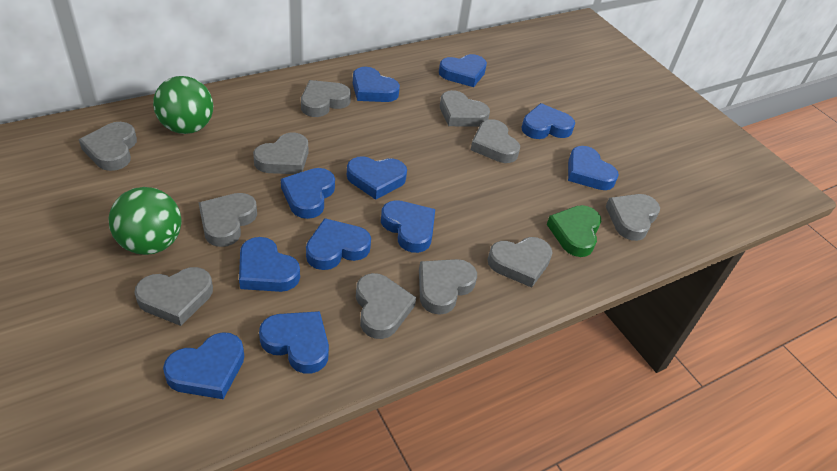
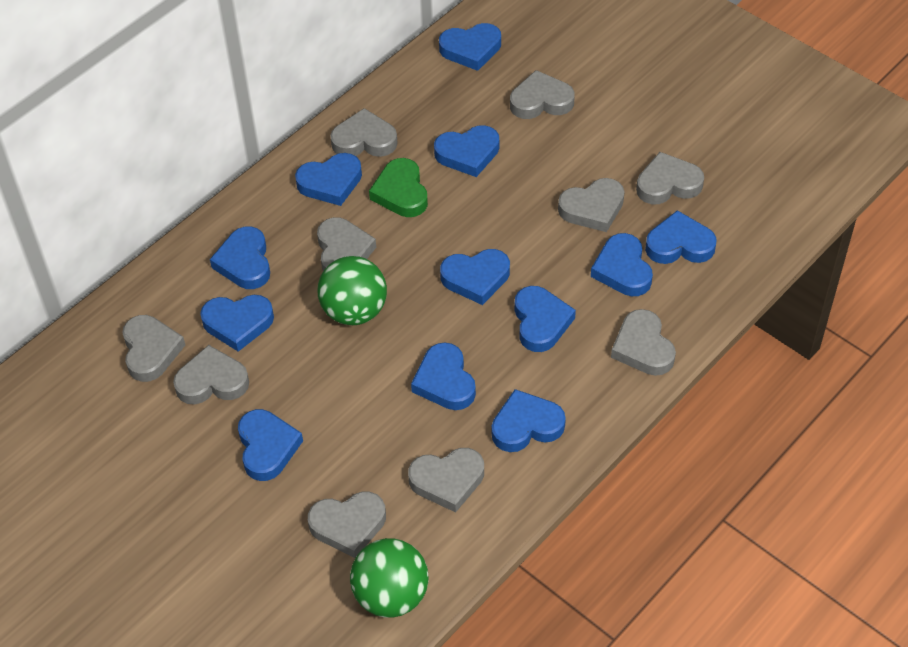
blue heart: 11 -> 12
grey heart: 11 -> 10

